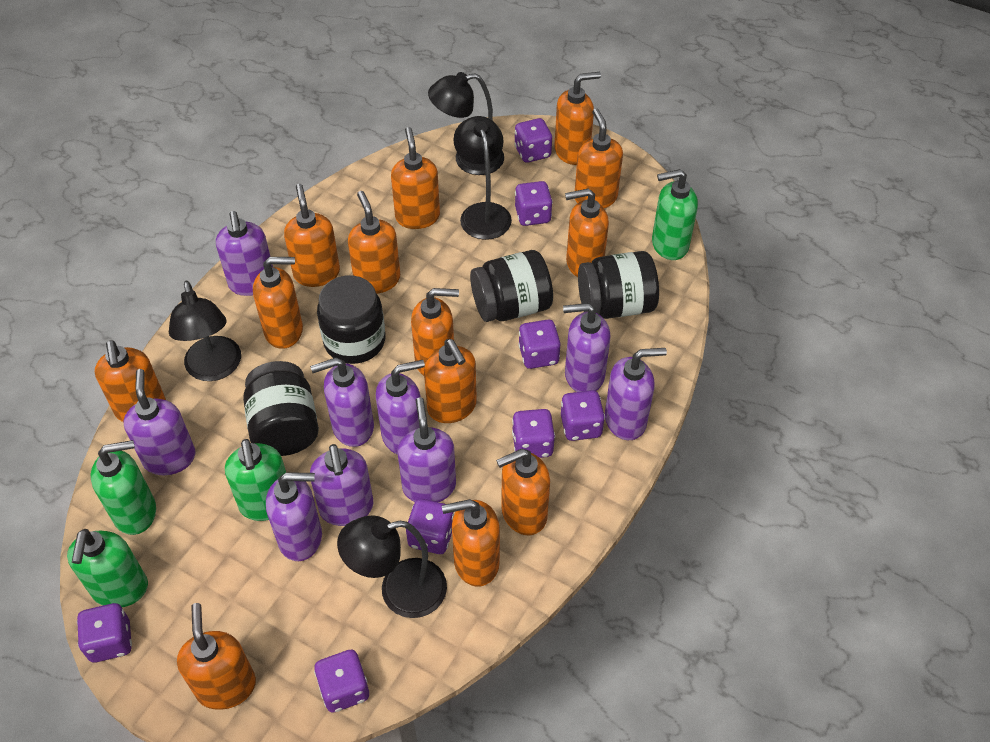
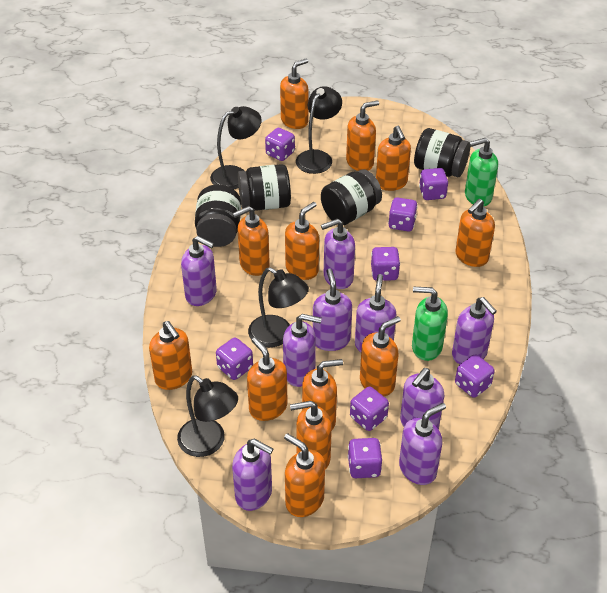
green soap dispenser: 4 -> 2
orange soap dispenser: 13 -> 12

